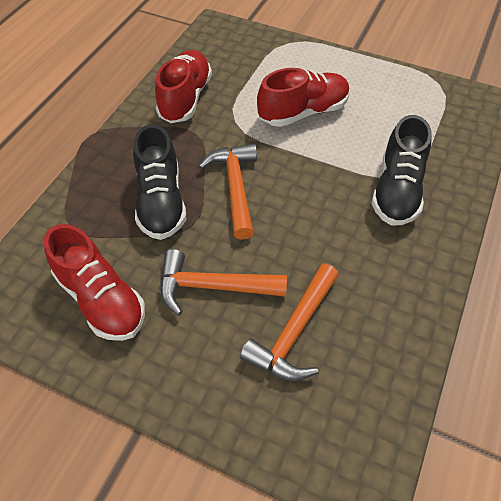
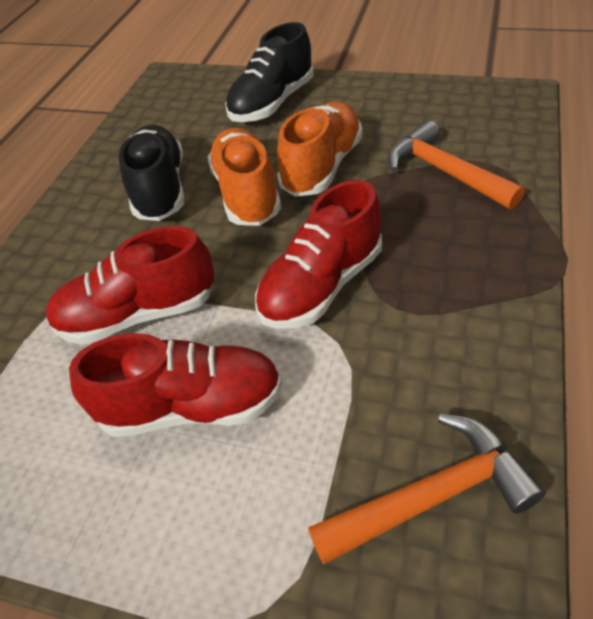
orange hammer: 3 -> 2
orange shoe: 0 -> 2

